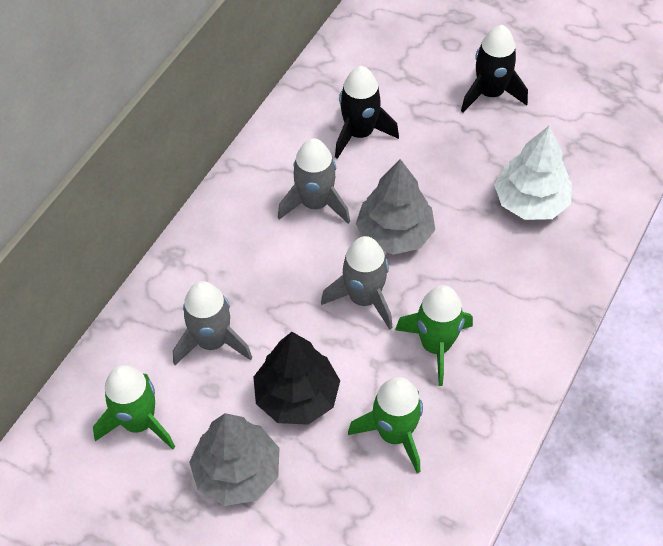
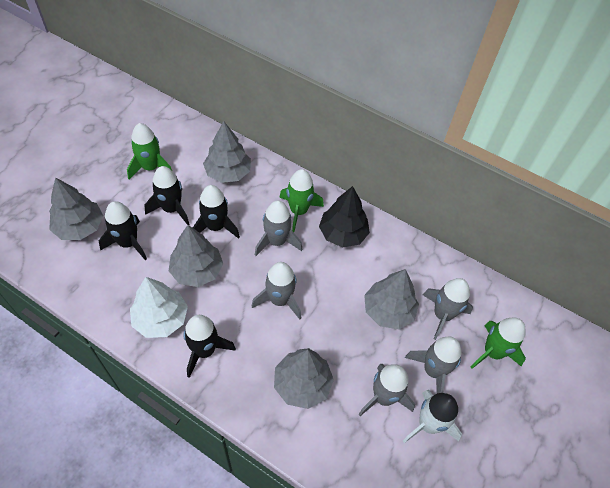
black rocket: 2 -> 4
grey rocket: 3 -> 5
grey tree: 2 -> 5
white rocket: 0 -> 1

